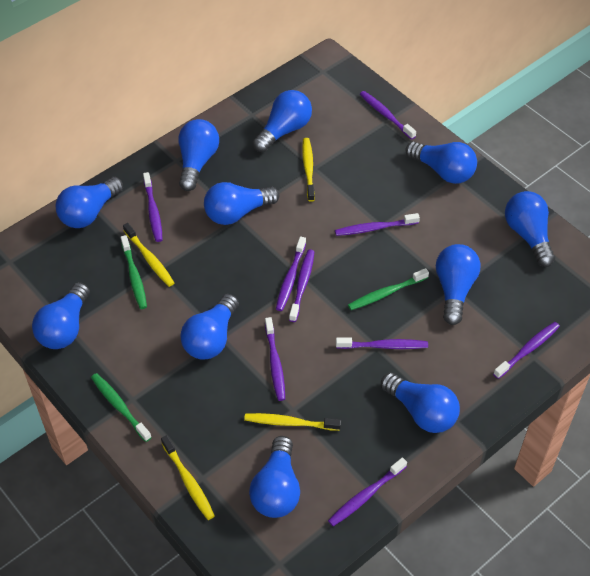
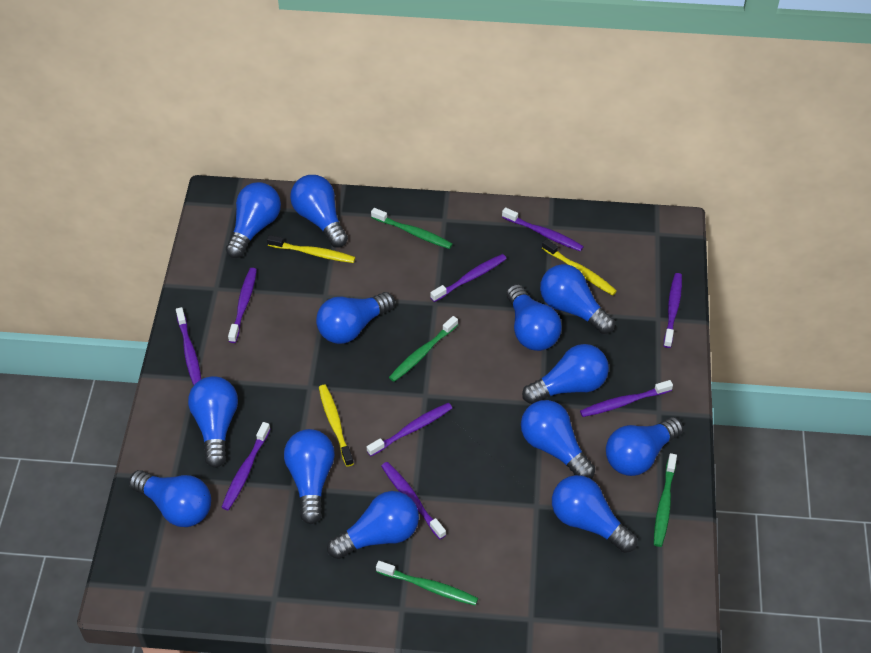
blue light bulb: 11 -> 13
green toothbrush: 3 -> 4
yellow toothbrush: 4 -> 3

